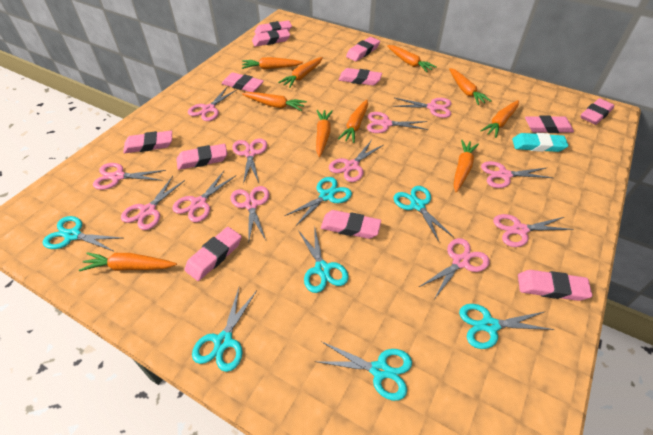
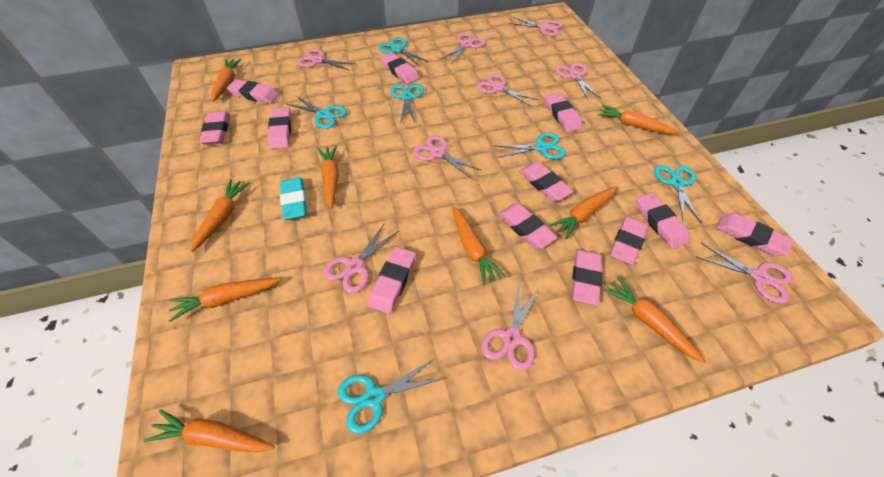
orange carrot: 10 -> 9
pink scissors: 12 -> 9
turquoise scissors: 7 -> 6

